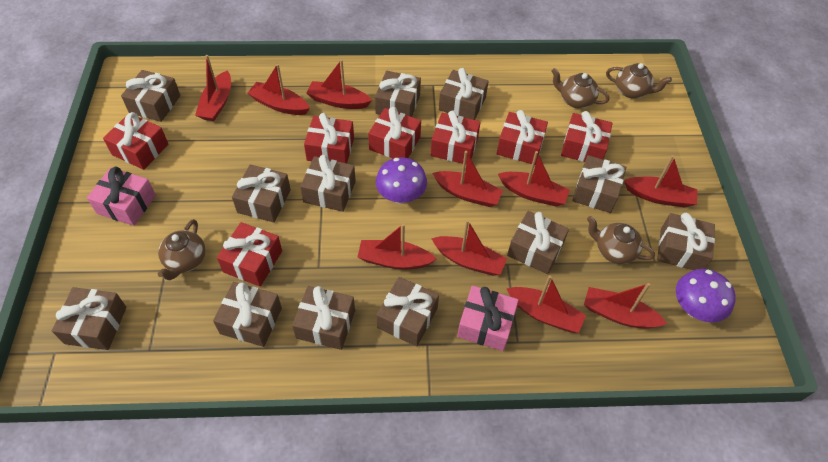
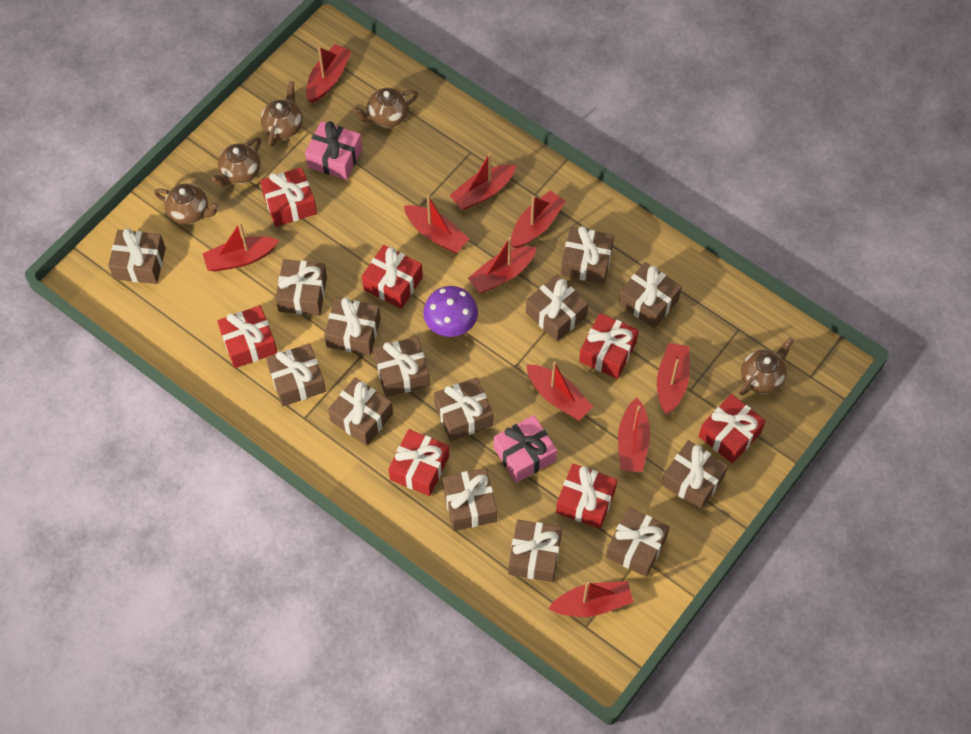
brown gift: 12 -> 14
brown teapot: 4 -> 5
purple mushroom: 2 -> 1

